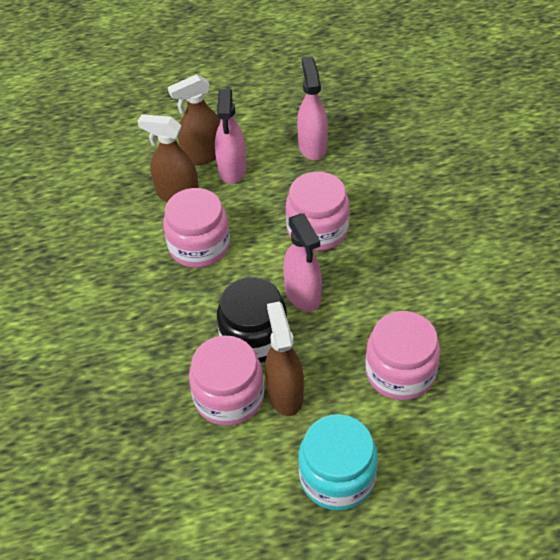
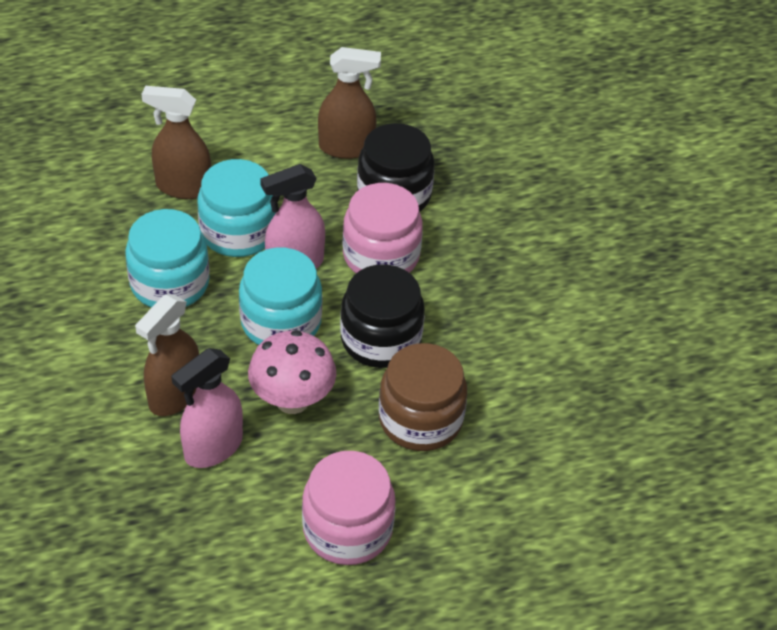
black jar: 1 -> 2
brown jar: 0 -> 1
pink jar: 4 -> 2
pink mushroom: 0 -> 1
pink spray bottle: 3 -> 2
turquoise jar: 1 -> 3

